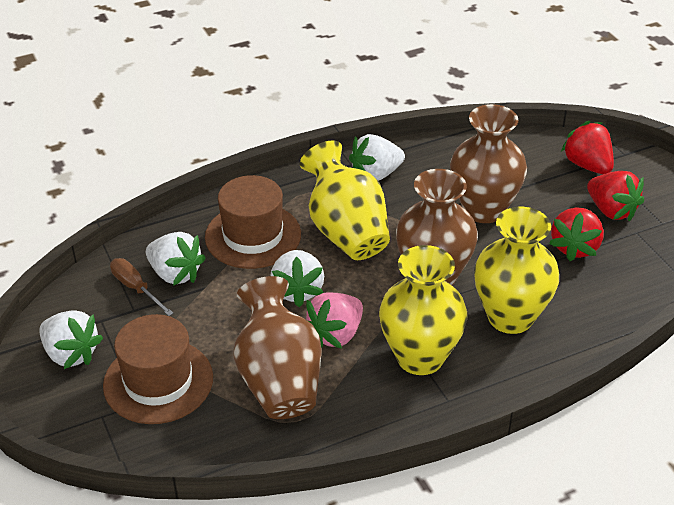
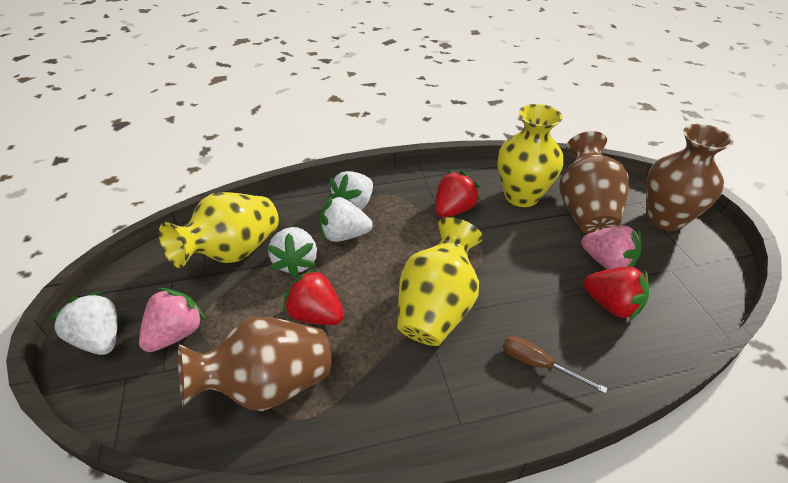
brown hat: 2 -> 0
pink strawberry: 1 -> 2

